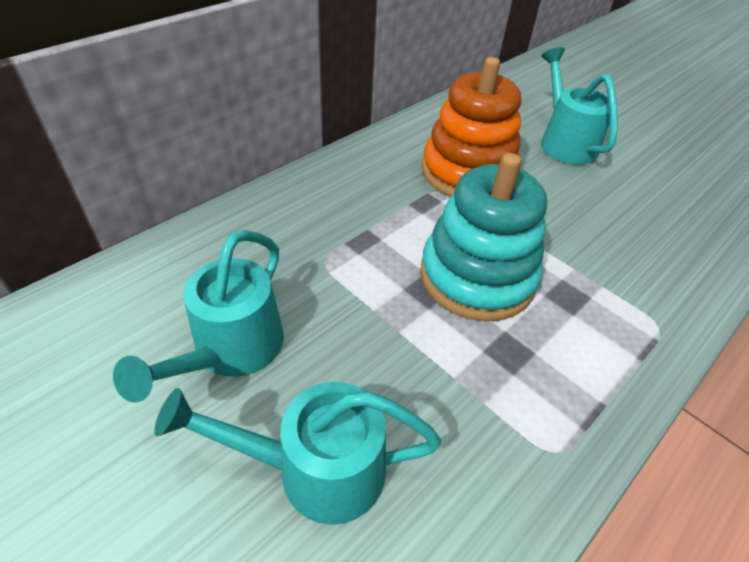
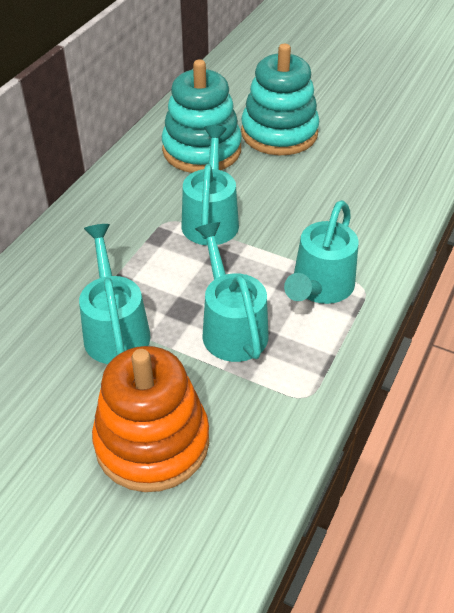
turquoise stacking toy: 1 -> 2
turquoise watering can: 3 -> 4

